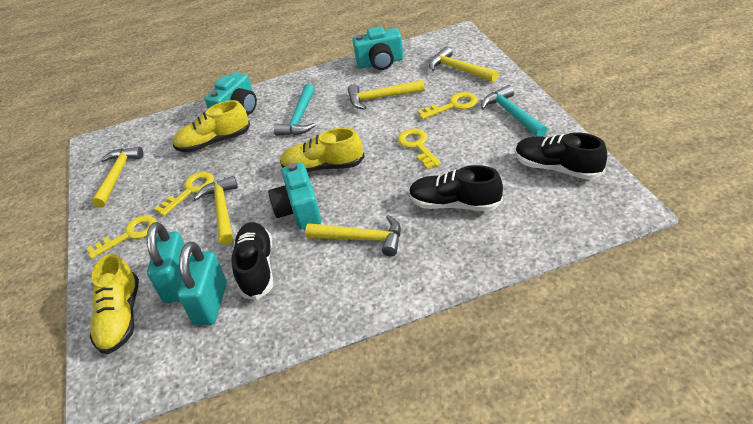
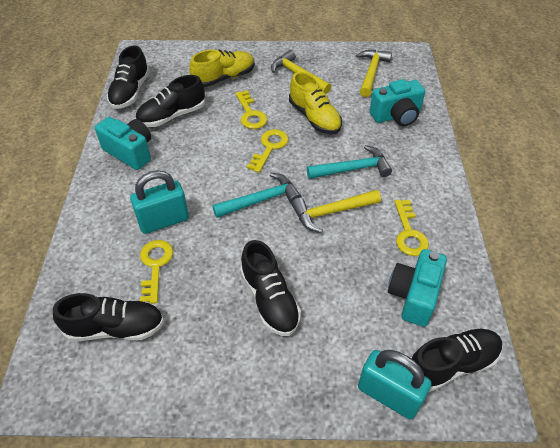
black shoe: 3 -> 5
yellow hammer: 5 -> 3
yellow shoe: 3 -> 2

